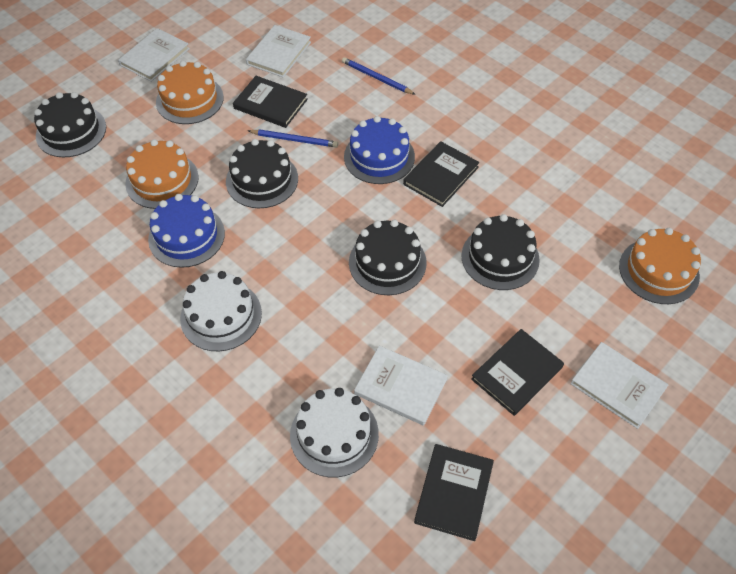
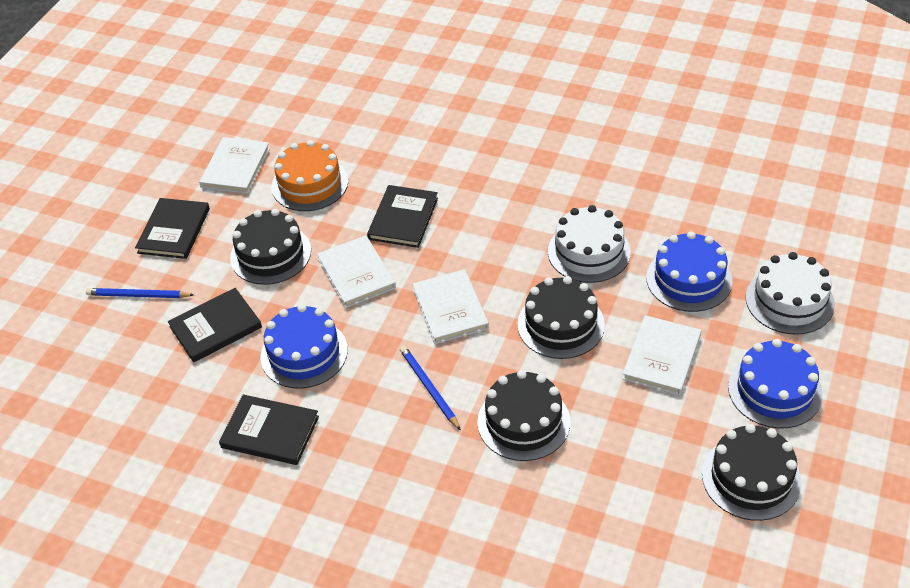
blue cake: 2 -> 3
orange cake: 3 -> 1

